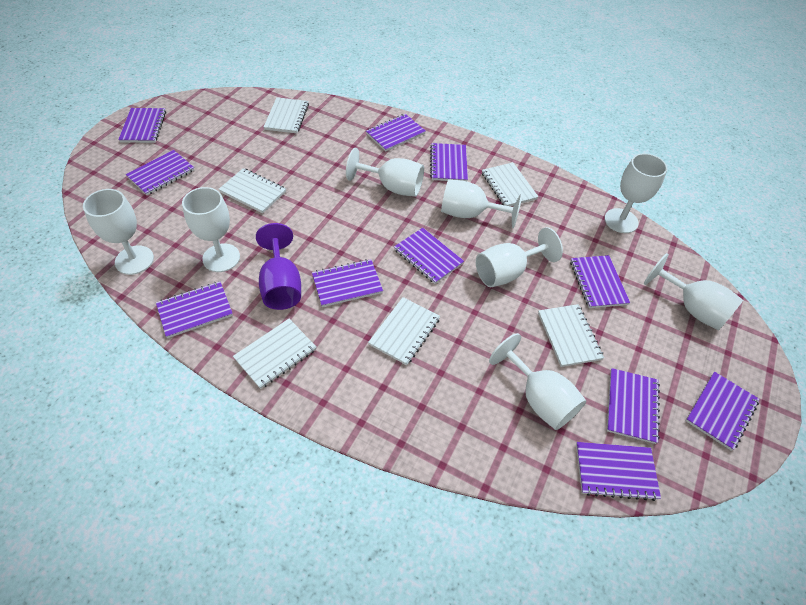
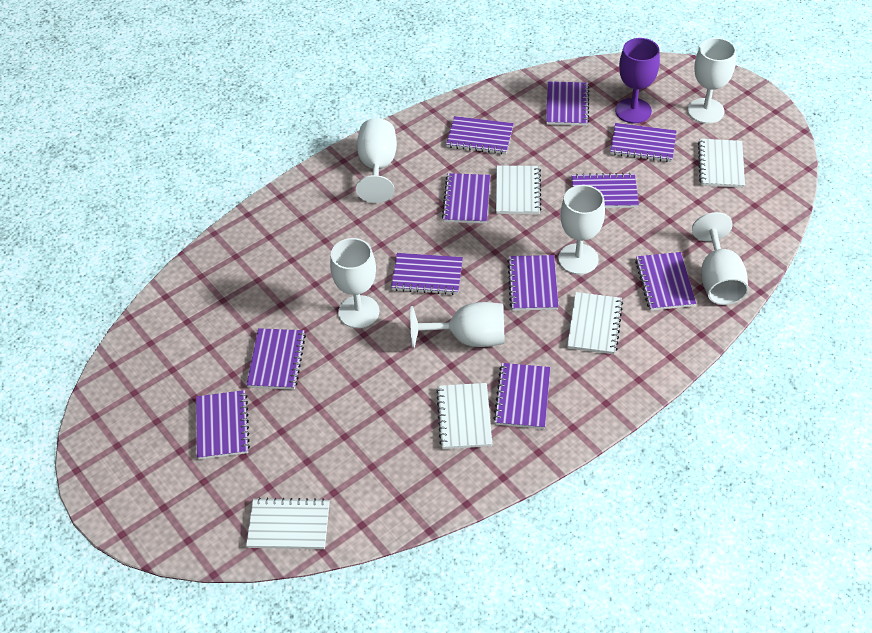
white goblet: 8 -> 6
white notebook: 6 -> 5

